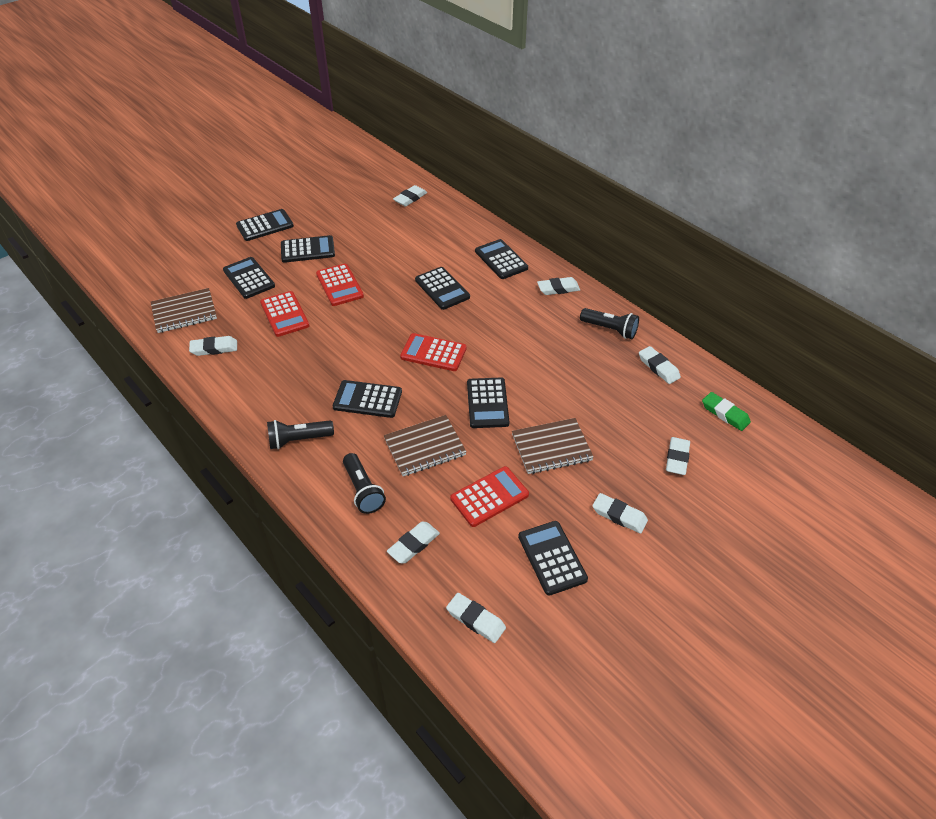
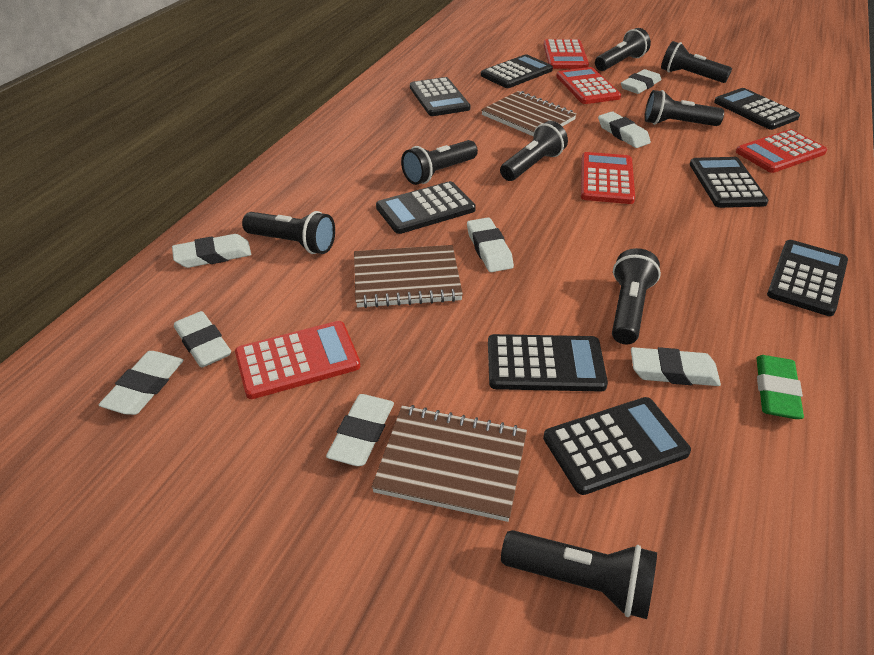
black flashlight: 3 -> 8
red calculator: 4 -> 5

